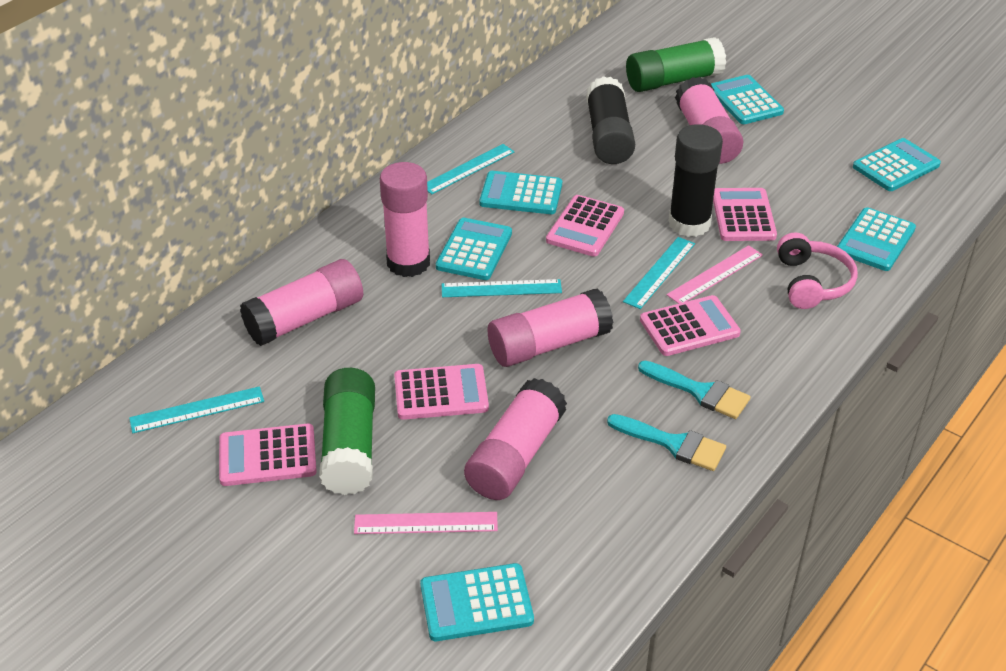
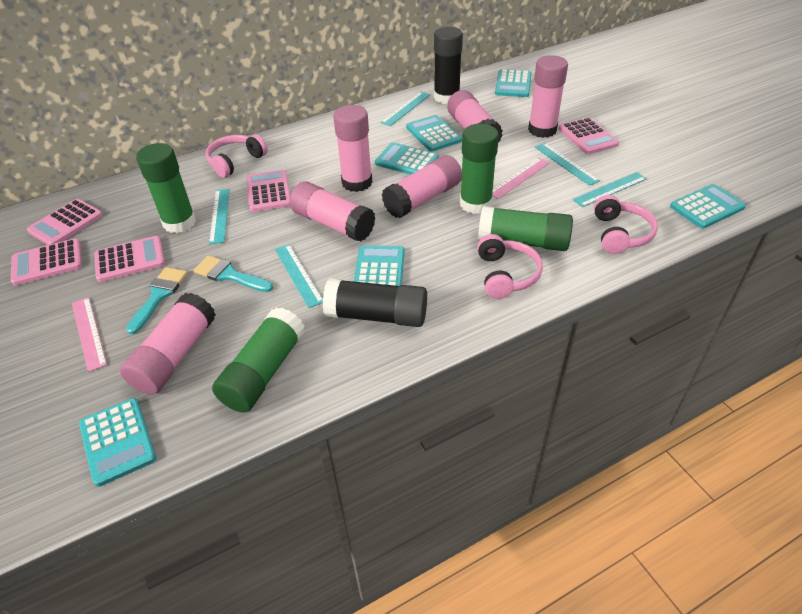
green glue stick: 2 -> 4
pink glue stick: 5 -> 6
pink headphones: 1 -> 3
turquoise ruler: 4 -> 5

